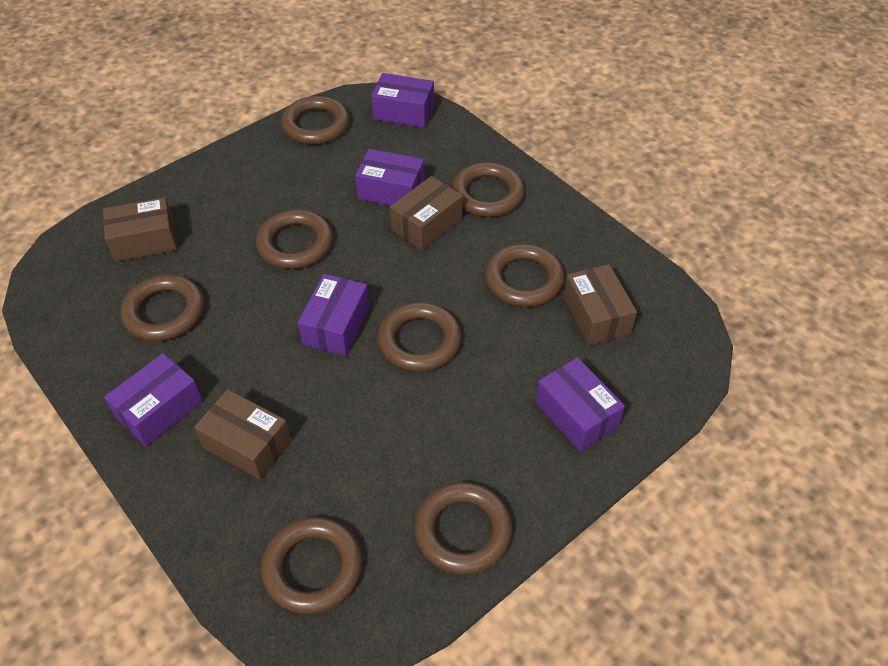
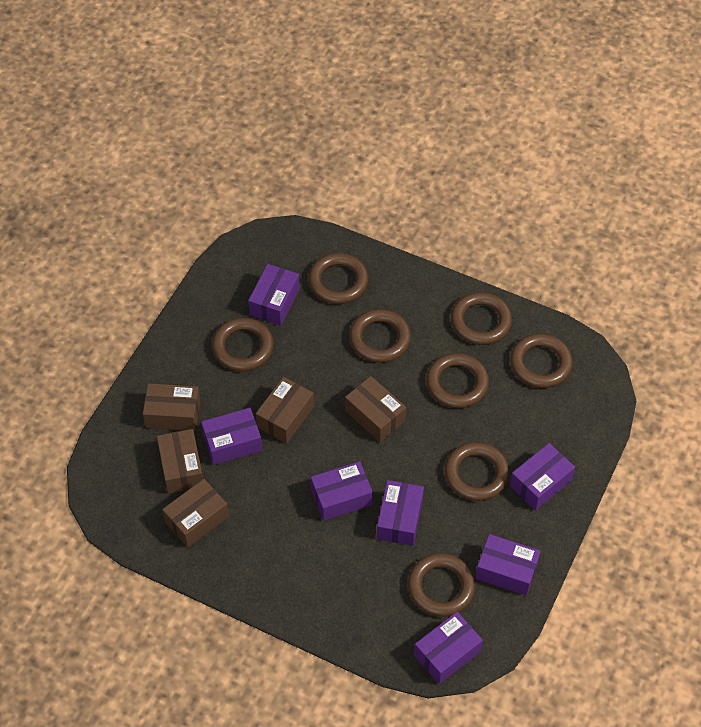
brown box: 4 -> 5
purple box: 5 -> 7

